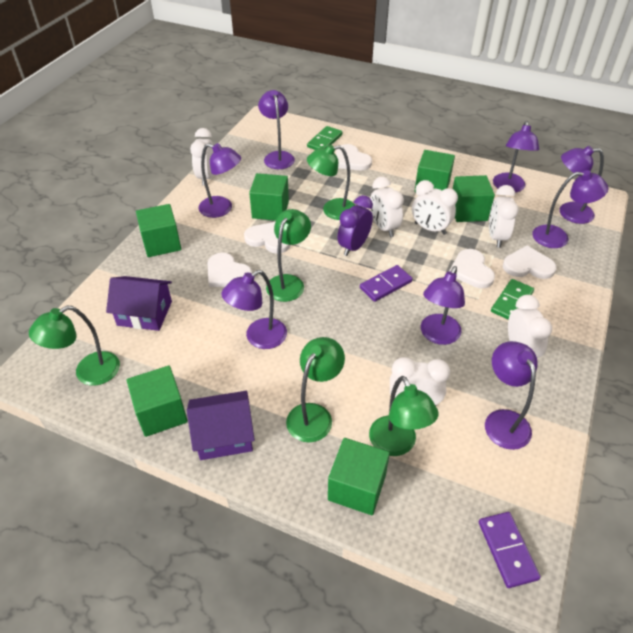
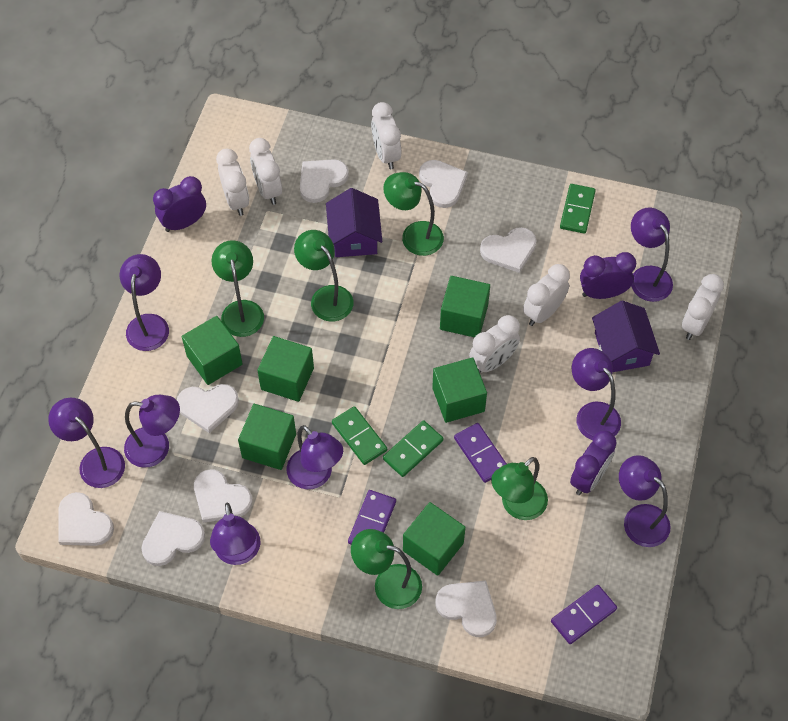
green domino: 2 -> 3
purple clock: 1 -> 3
purple domino: 2 -> 3
white heart: 5 -> 8

